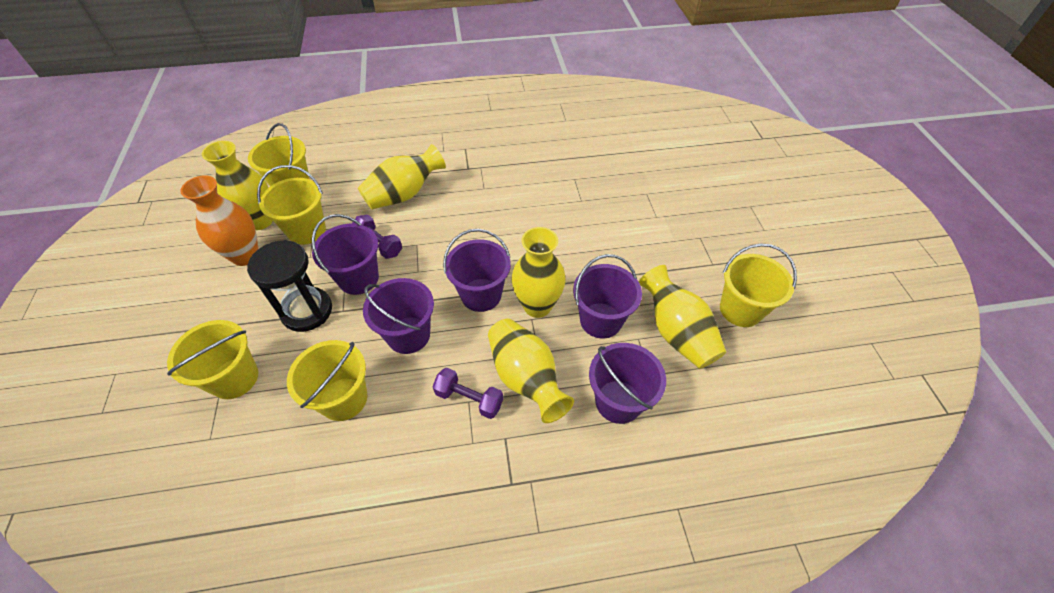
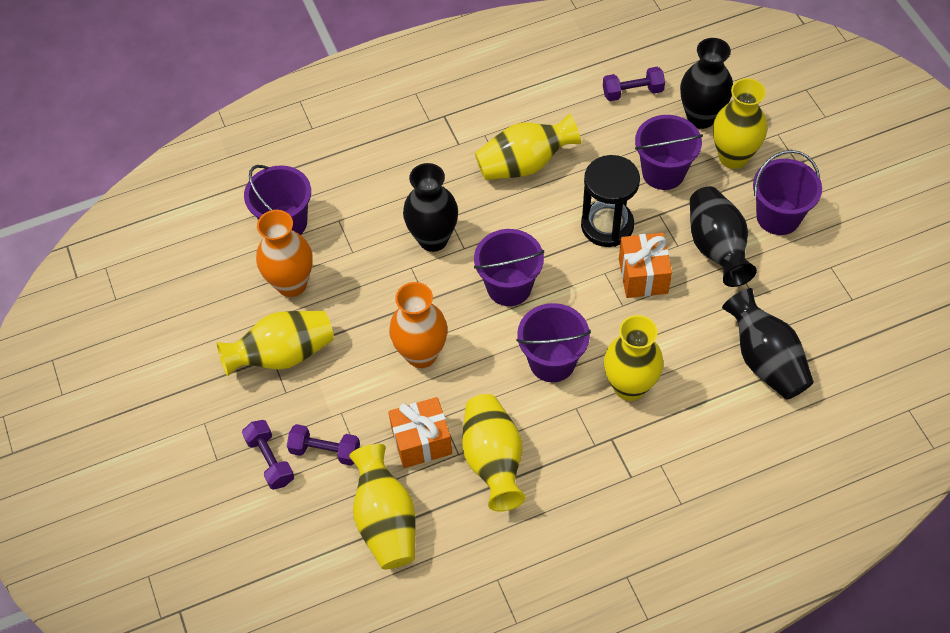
black vase: 0 -> 4
orange gift: 0 -> 2
orange vase: 1 -> 2
purple dumbbell: 2 -> 3
yellow bucket: 5 -> 0
yellow vase: 5 -> 6

